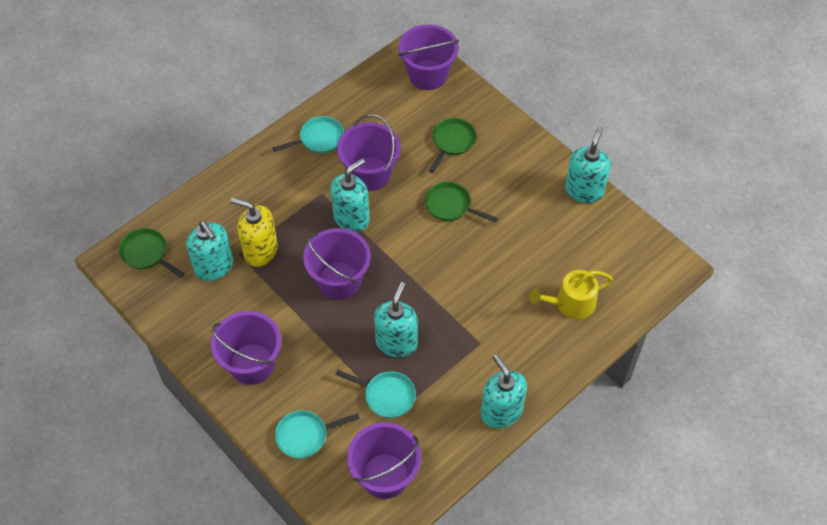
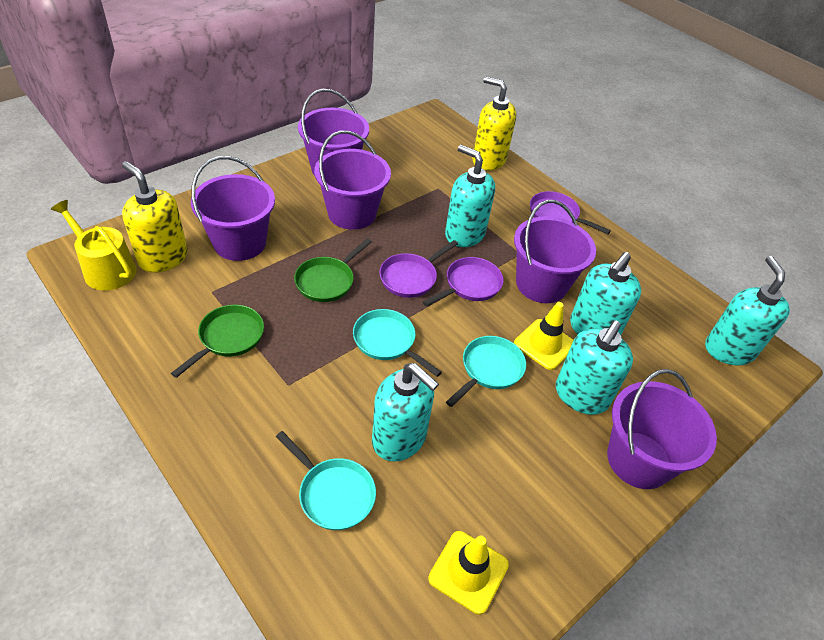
green pan: 3 -> 2
purple pan: 0 -> 3
yellow soap dispenser: 1 -> 2
yellow traffic cone: 0 -> 2

